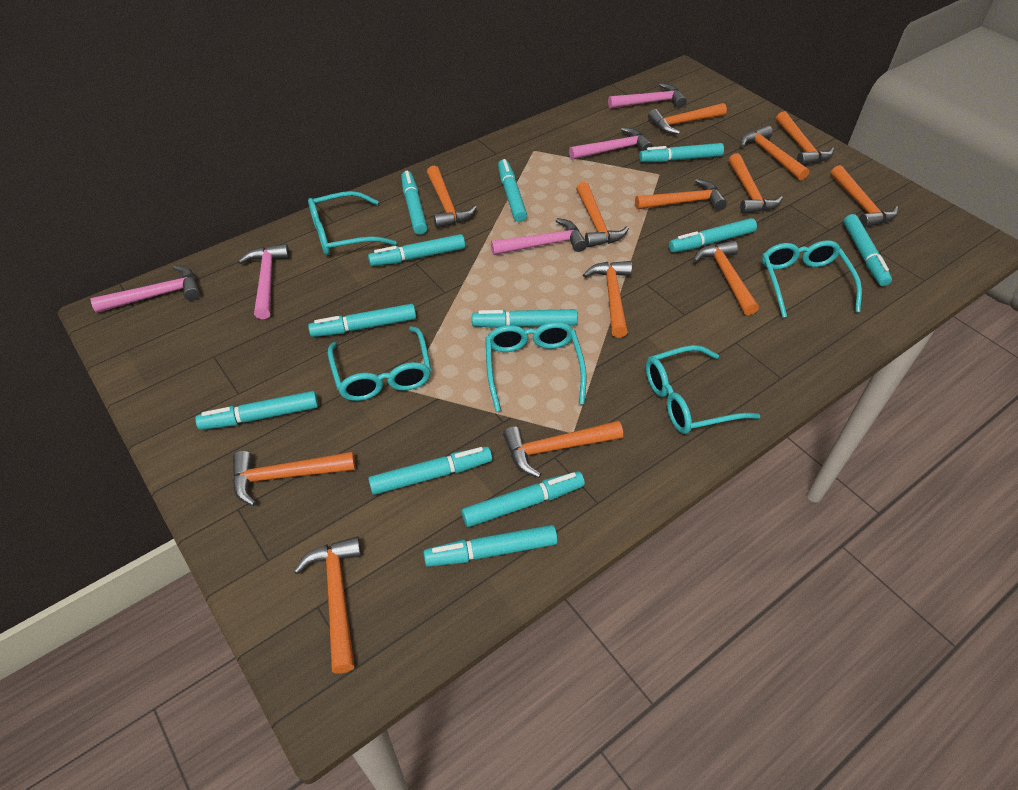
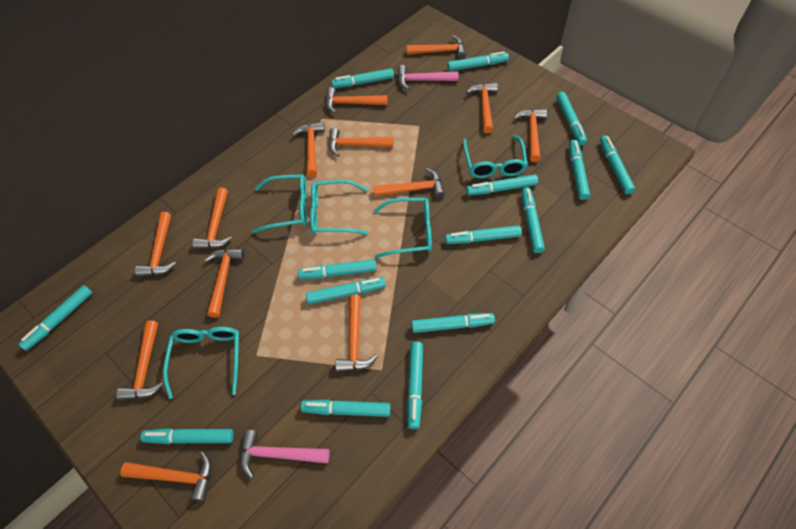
pink hammer: 5 -> 2
turquoise marker: 12 -> 15

